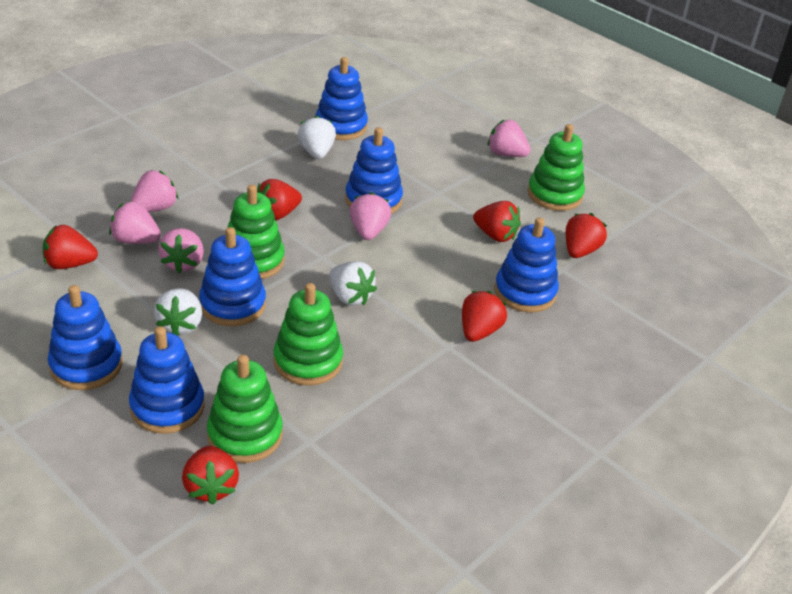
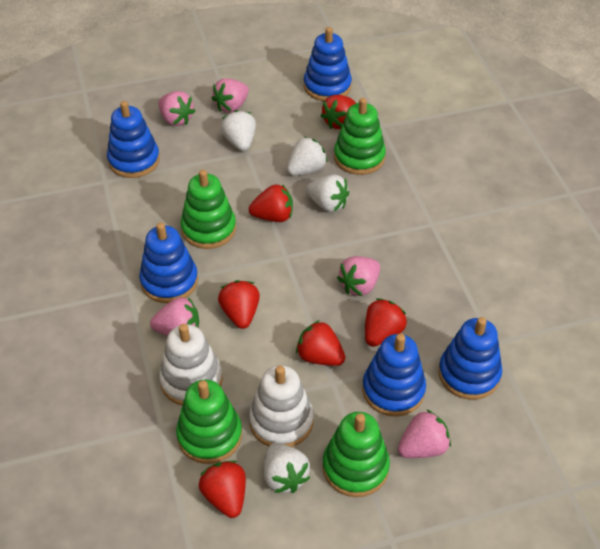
blue stacking toy: 6 -> 5
white stacking toy: 0 -> 2
white strawberry: 3 -> 4

